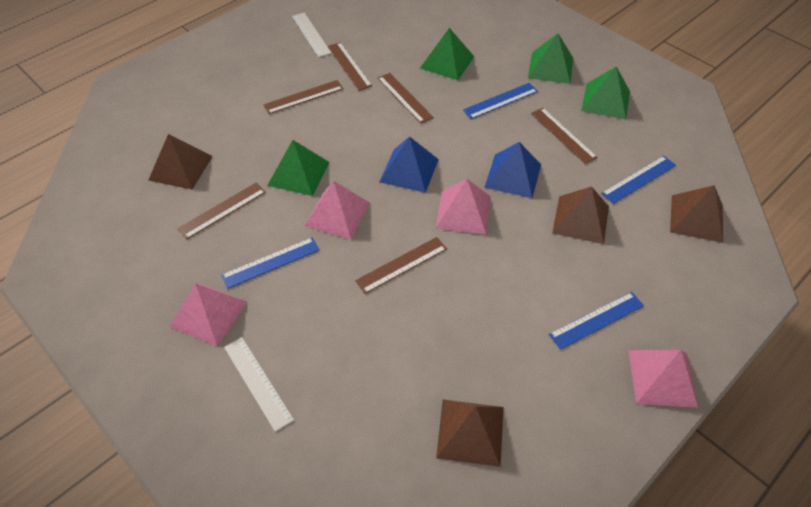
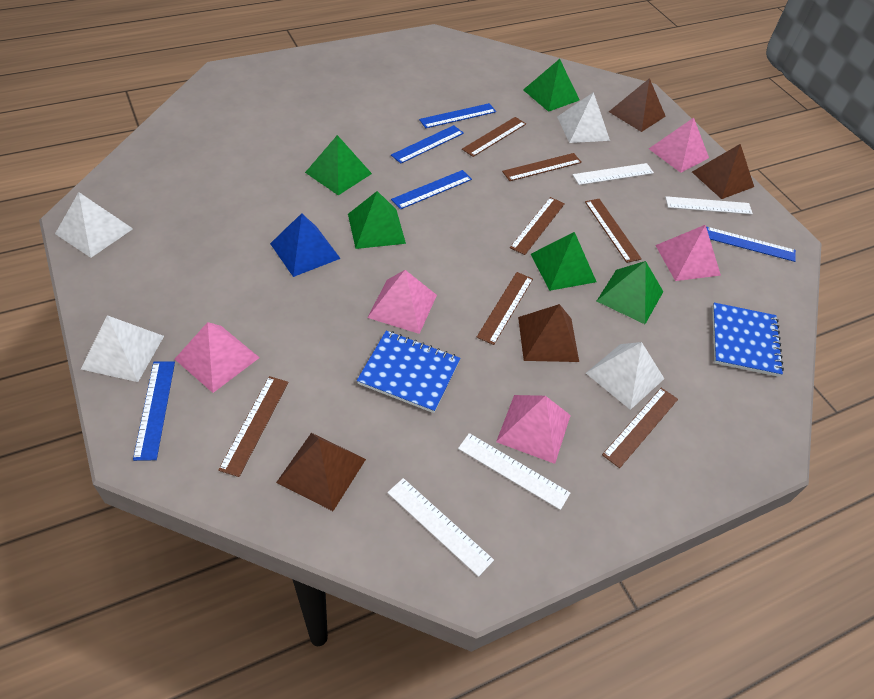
blue notebook: 0 -> 2
blue pyramid: 2 -> 1
blue ruler: 4 -> 5
brown ruler: 6 -> 7
green pyramid: 4 -> 5
pink pyramid: 4 -> 5
white pyramid: 0 -> 4
white ruler: 2 -> 4

